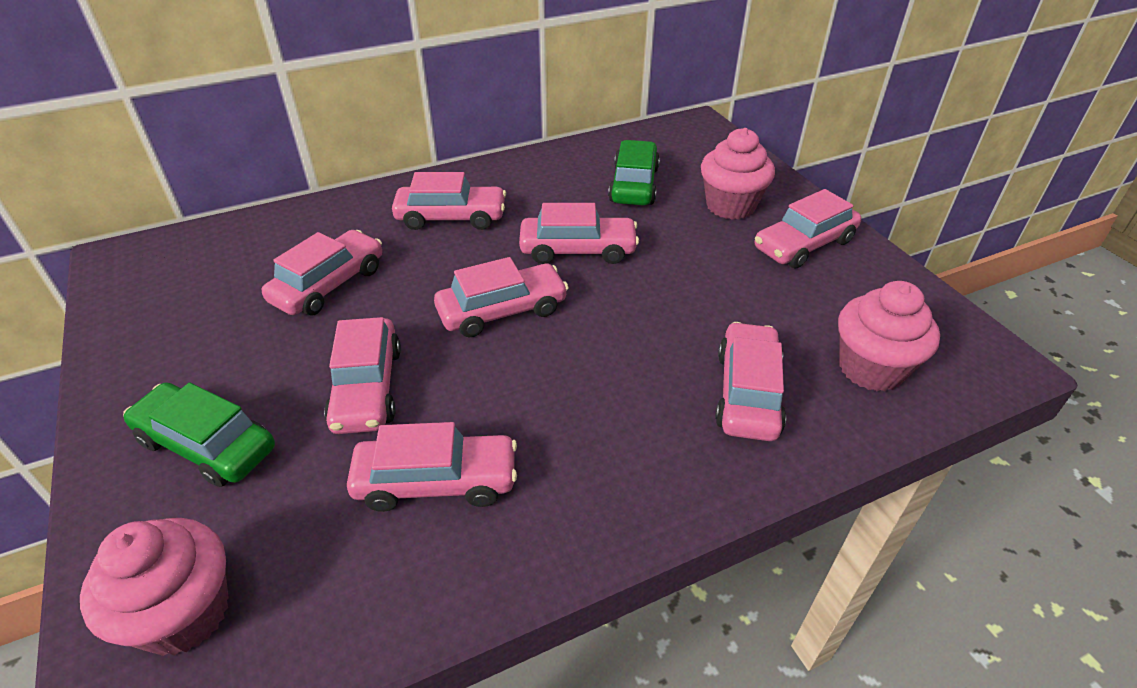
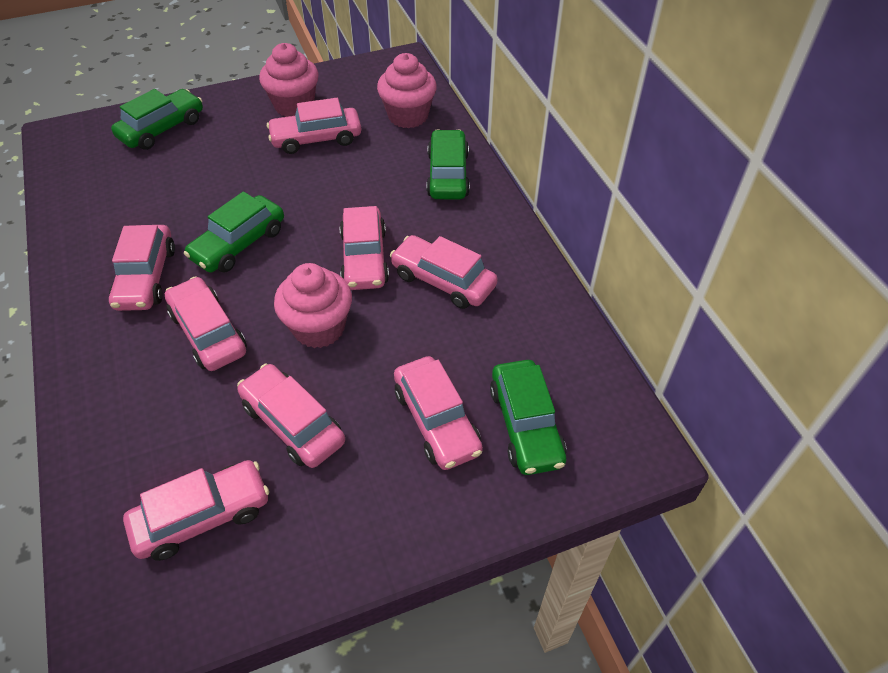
green car: 2 -> 4

